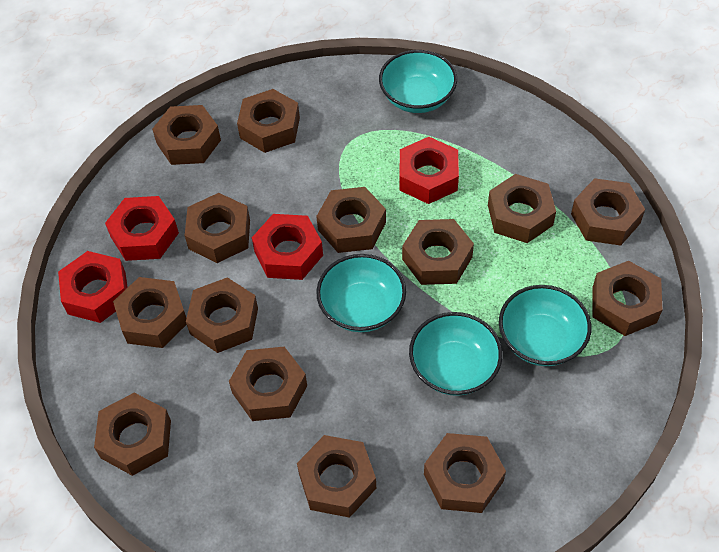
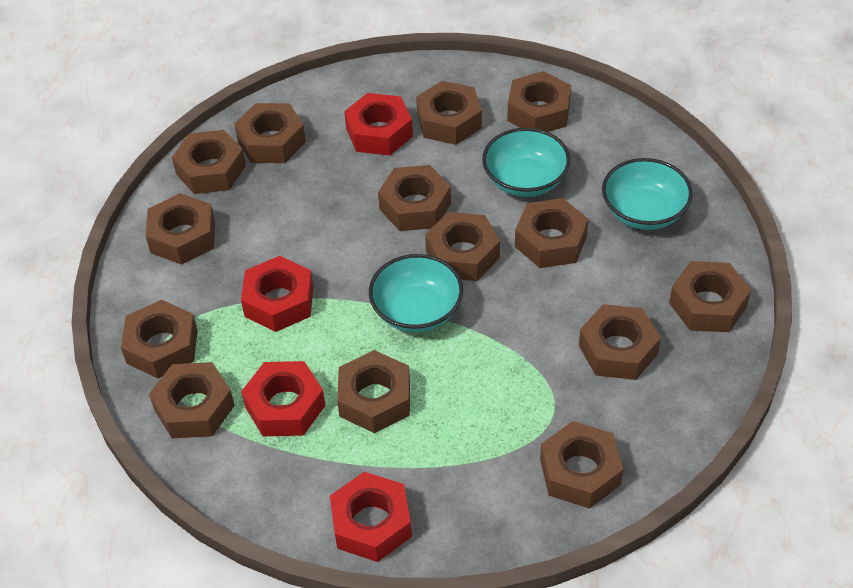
turquoise bowl: 4 -> 3

